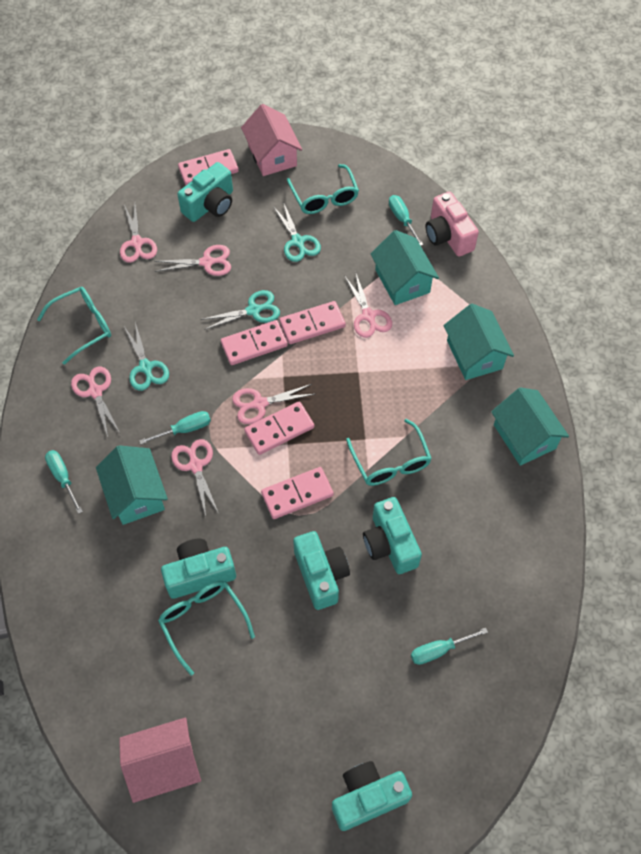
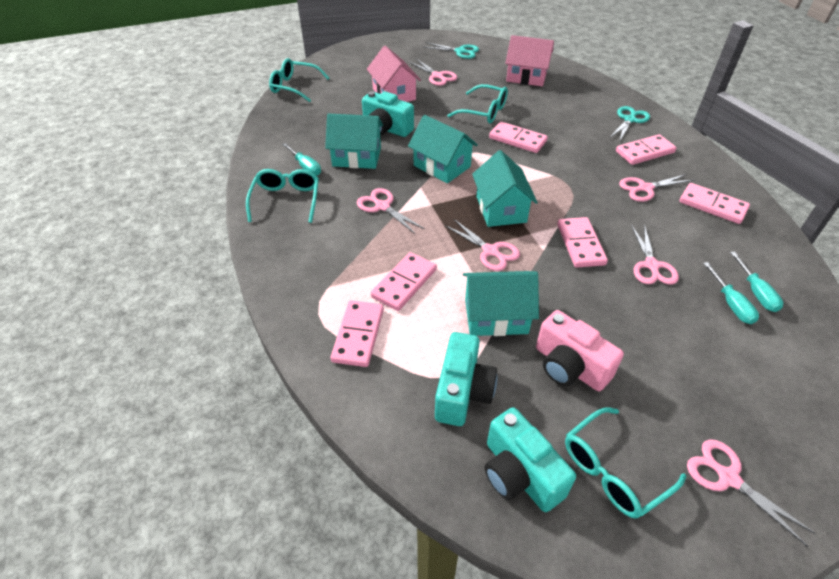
pink domino: 5 -> 6
turquoise camera: 5 -> 3
turquoise scissors: 3 -> 2
turquoise screwdriver: 4 -> 3

